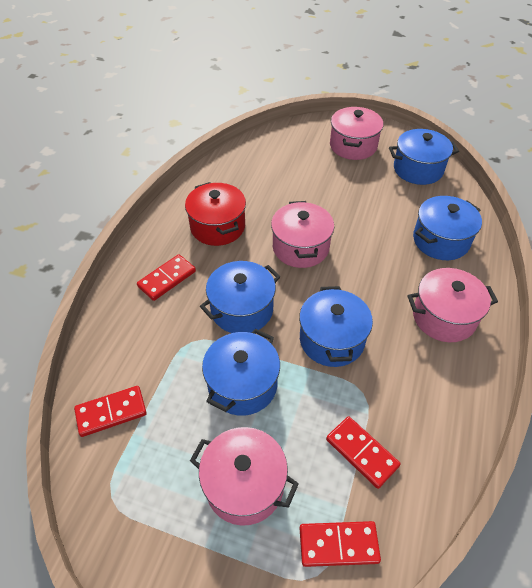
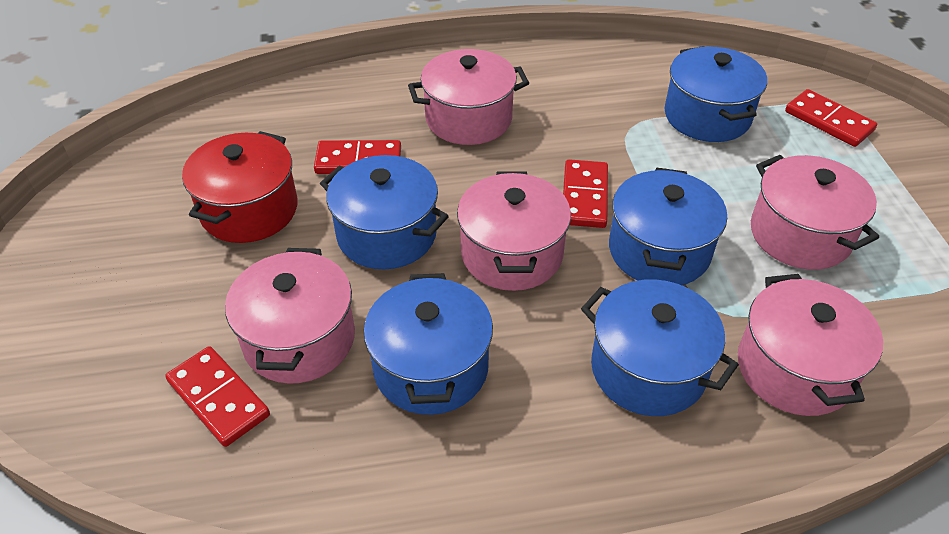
pink pot: 4 -> 5

